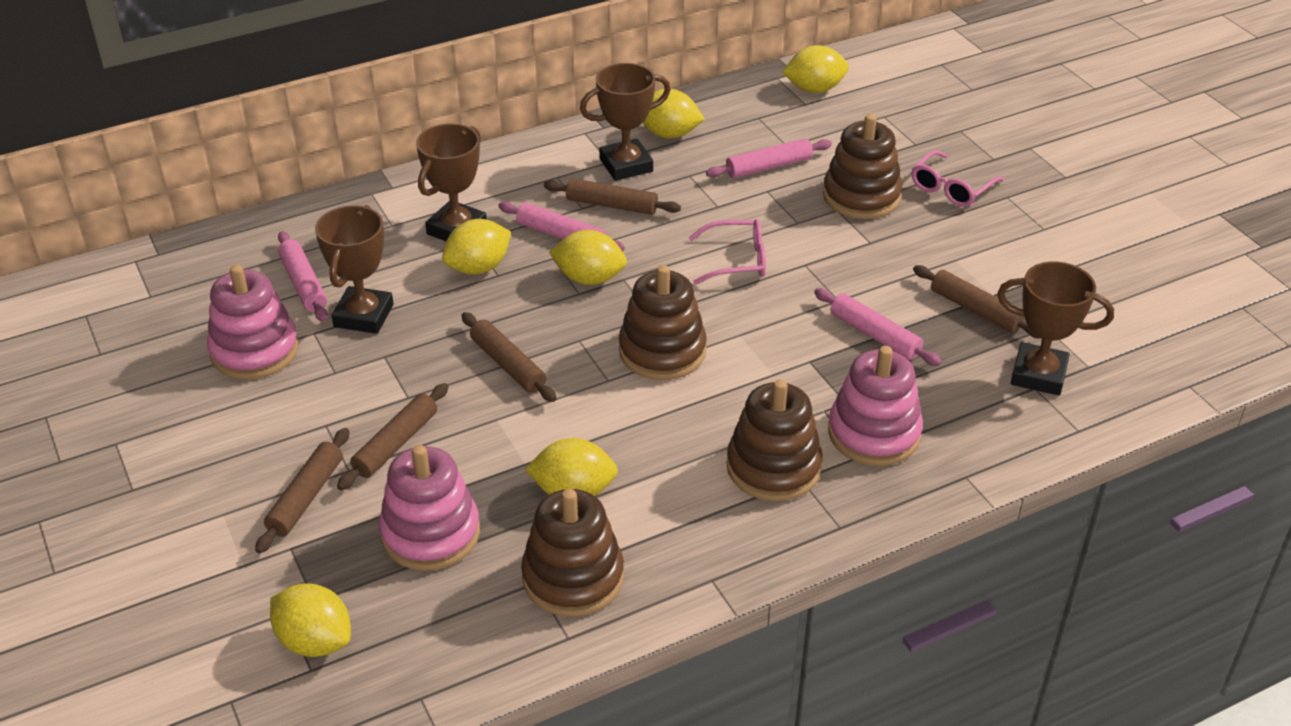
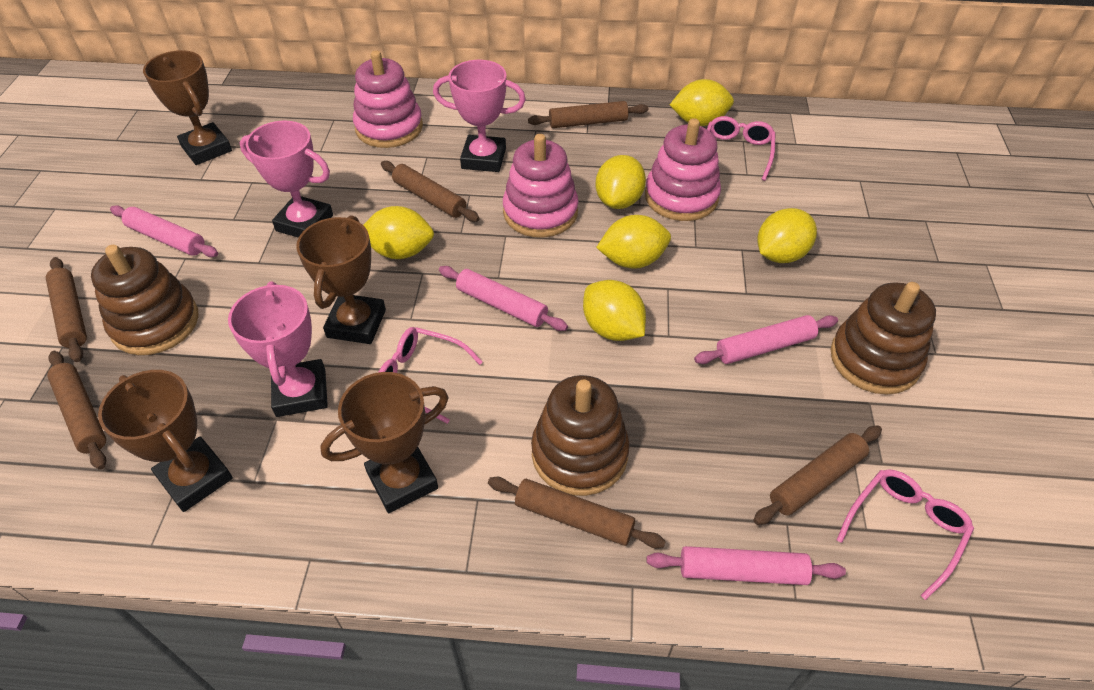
brown rolling pin: 5 -> 6
brown stacking toy: 4 -> 3
pink glasses: 2 -> 3
pink trophy: 0 -> 3

